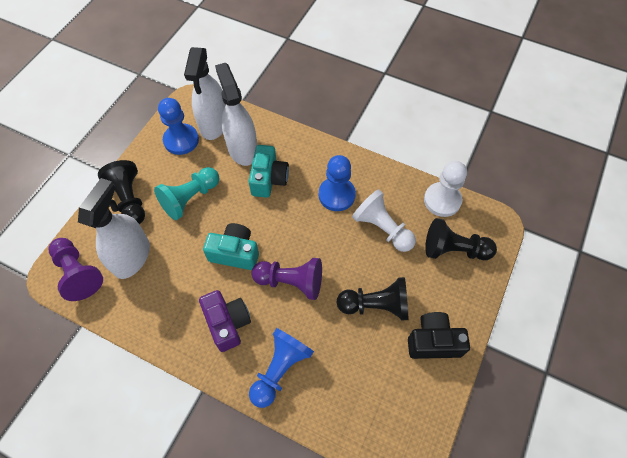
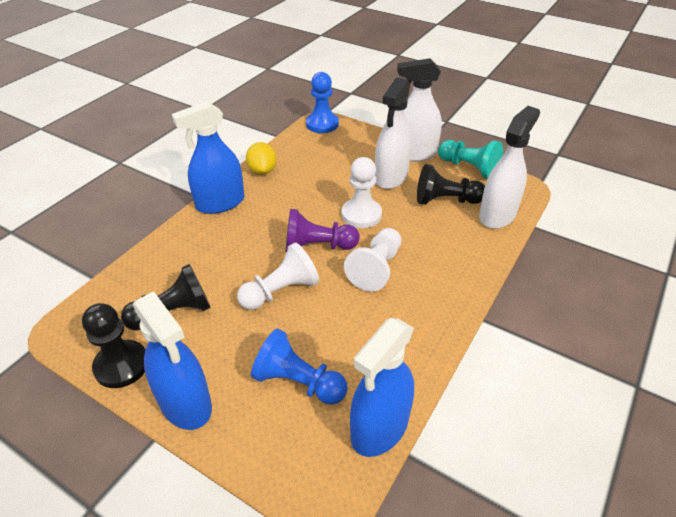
black camera: 1 -> 0
blue pawn: 3 -> 2
blue spray bottle: 0 -> 3
purple camera: 1 -> 0
purple pawn: 2 -> 1
turquoise camera: 2 -> 0
white pawn: 2 -> 3
yellow lemon: 0 -> 1

